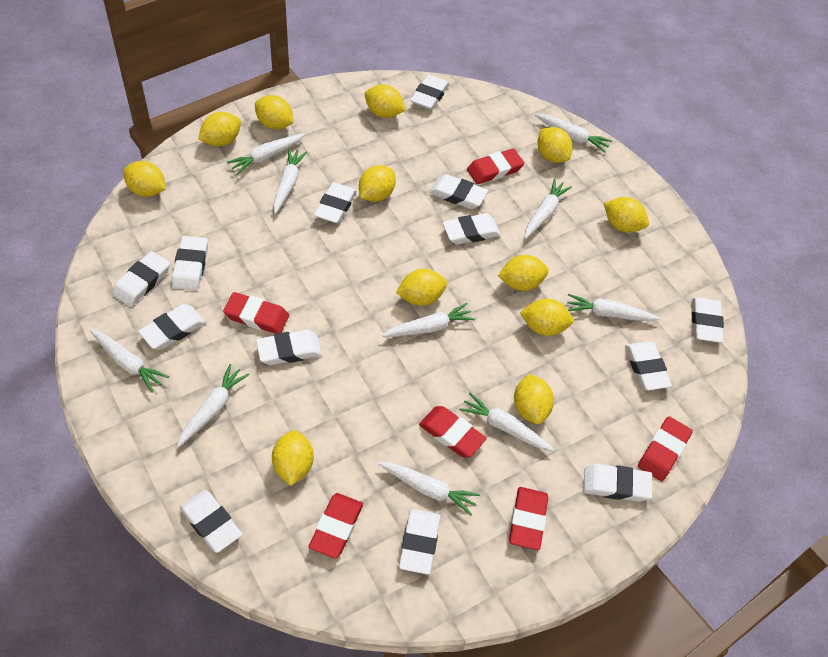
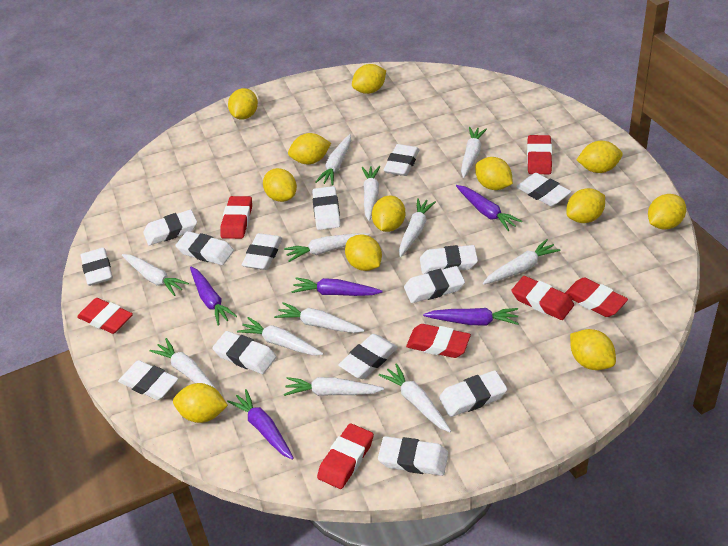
purple carrot: 0 -> 5
red eraser: 6 -> 7
white carrot: 10 -> 12
white eraser: 13 -> 14

